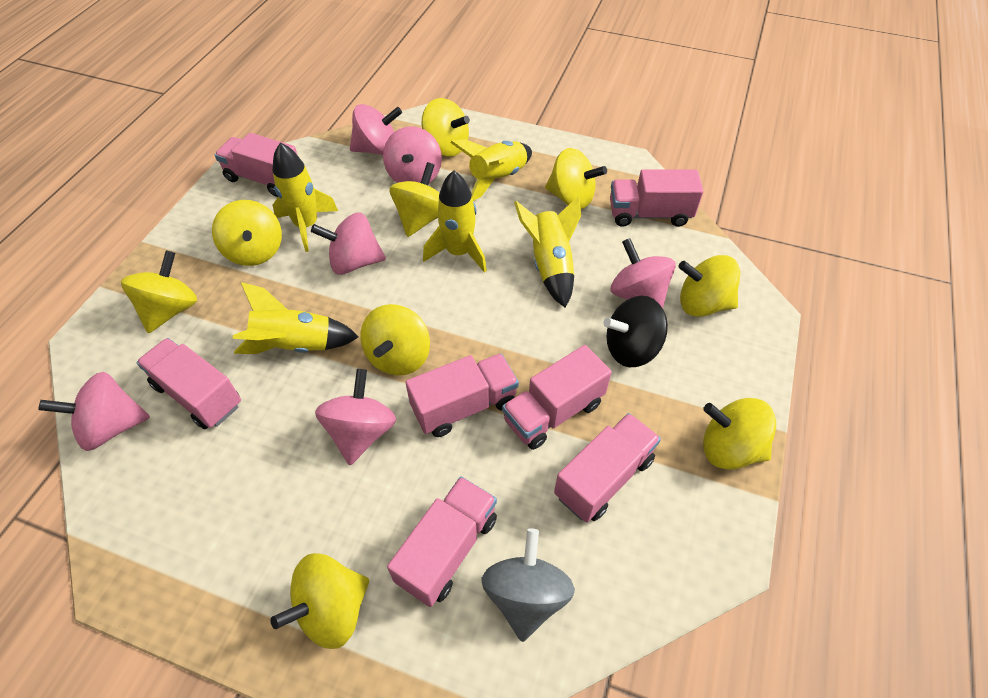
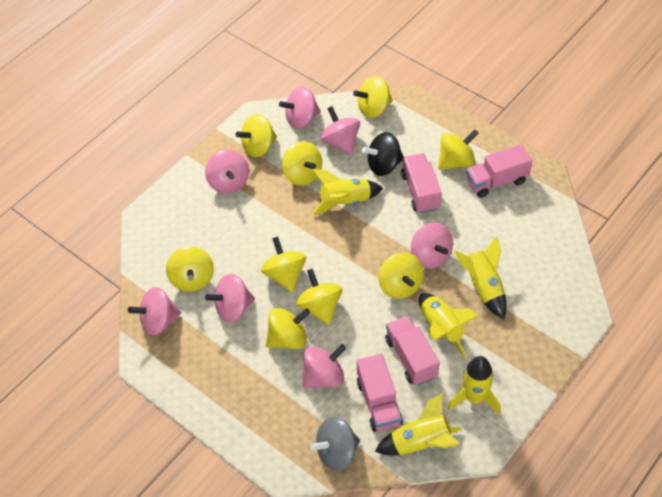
pink spinning top: 6 -> 7
pink truck: 7 -> 4

